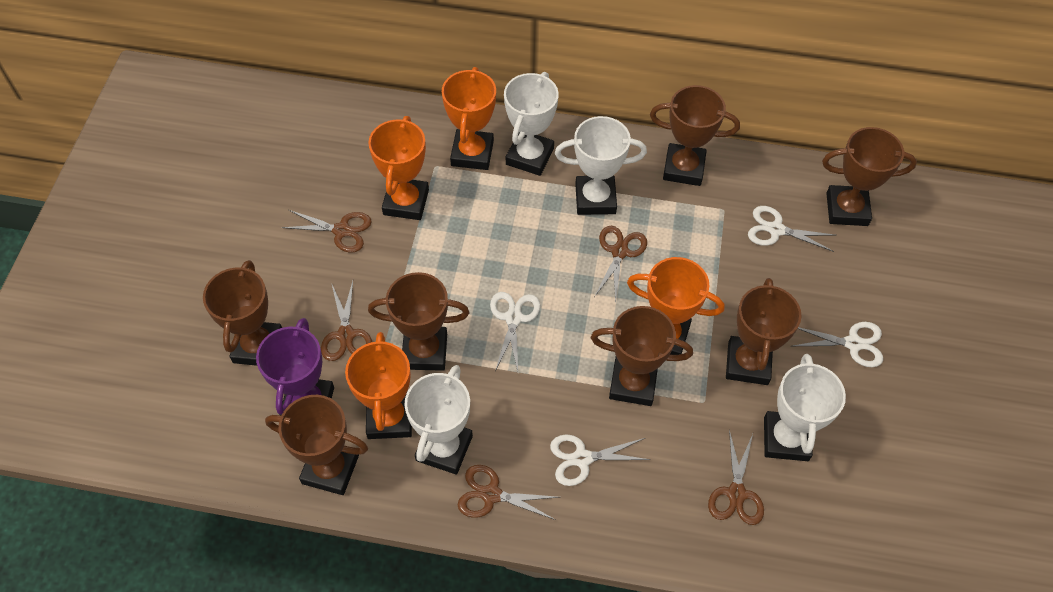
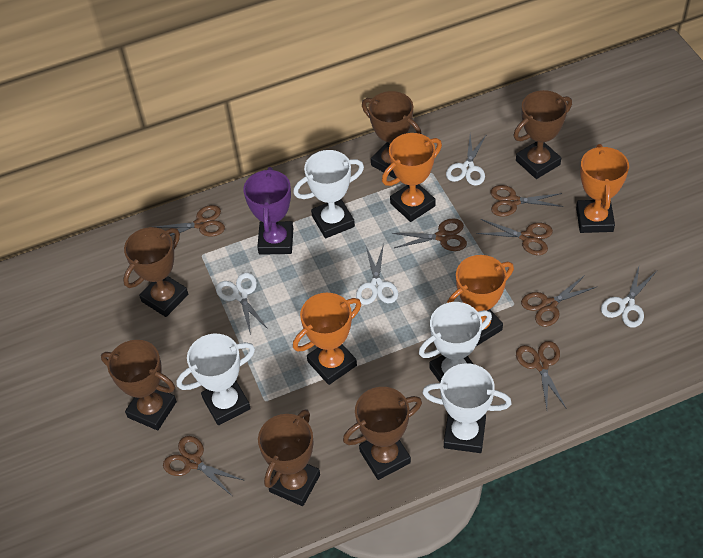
brown scissors: 5 -> 7
brown trophy: 7 -> 6

